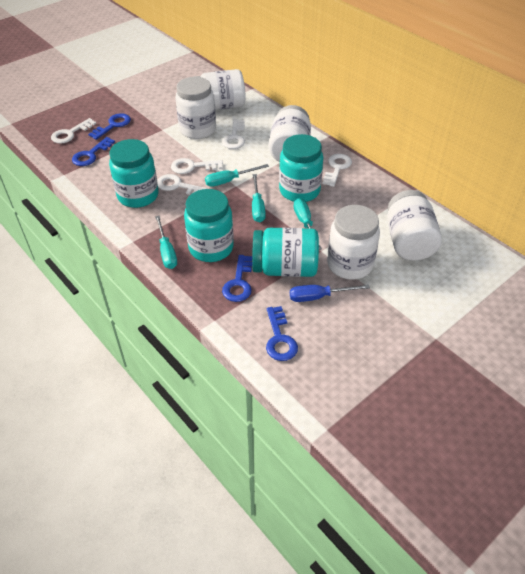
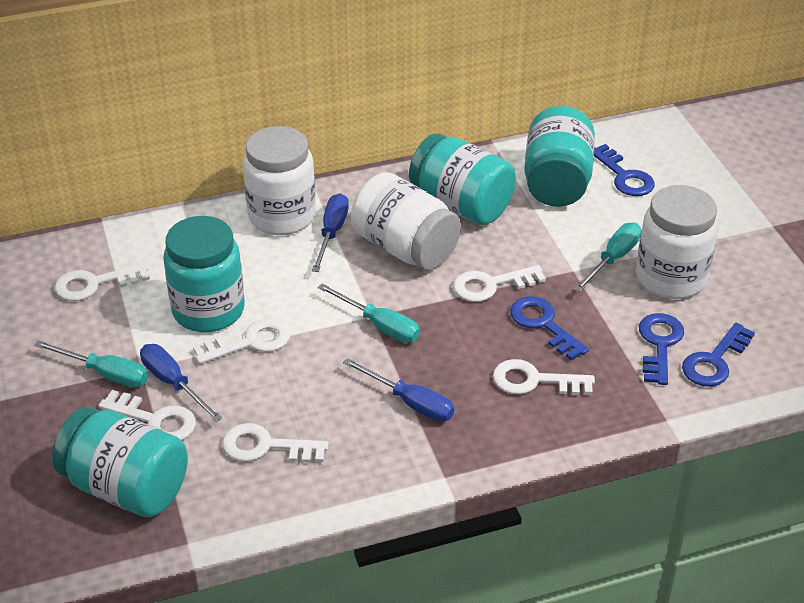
blue screwdriver: 1 -> 3
turquoise screwdriver: 4 -> 3
white jar: 5 -> 3
white key: 5 -> 6

